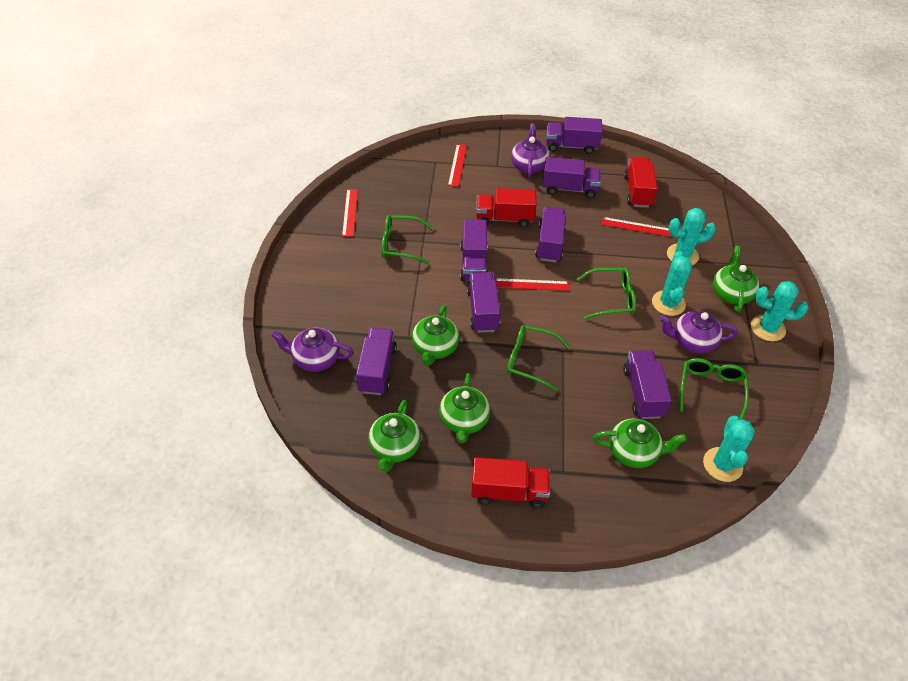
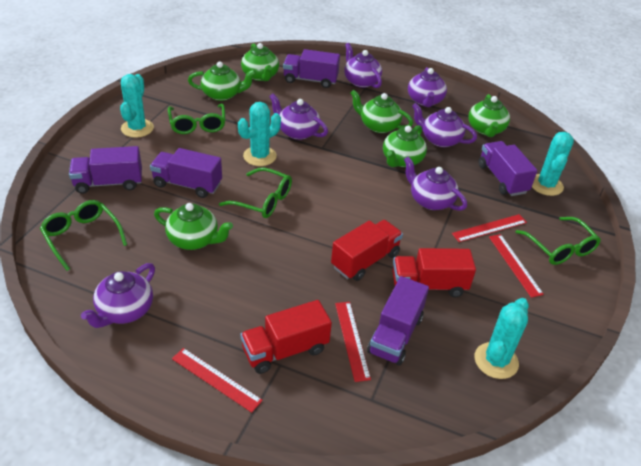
green teapot: 5 -> 6
purple teapot: 3 -> 6
purple truck: 7 -> 5

